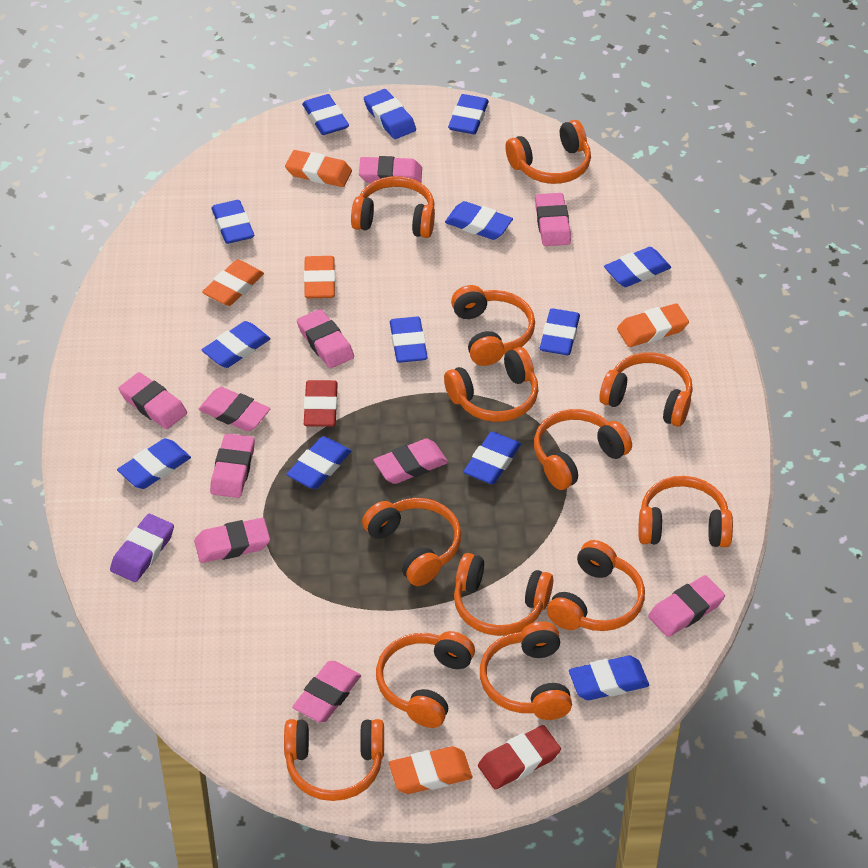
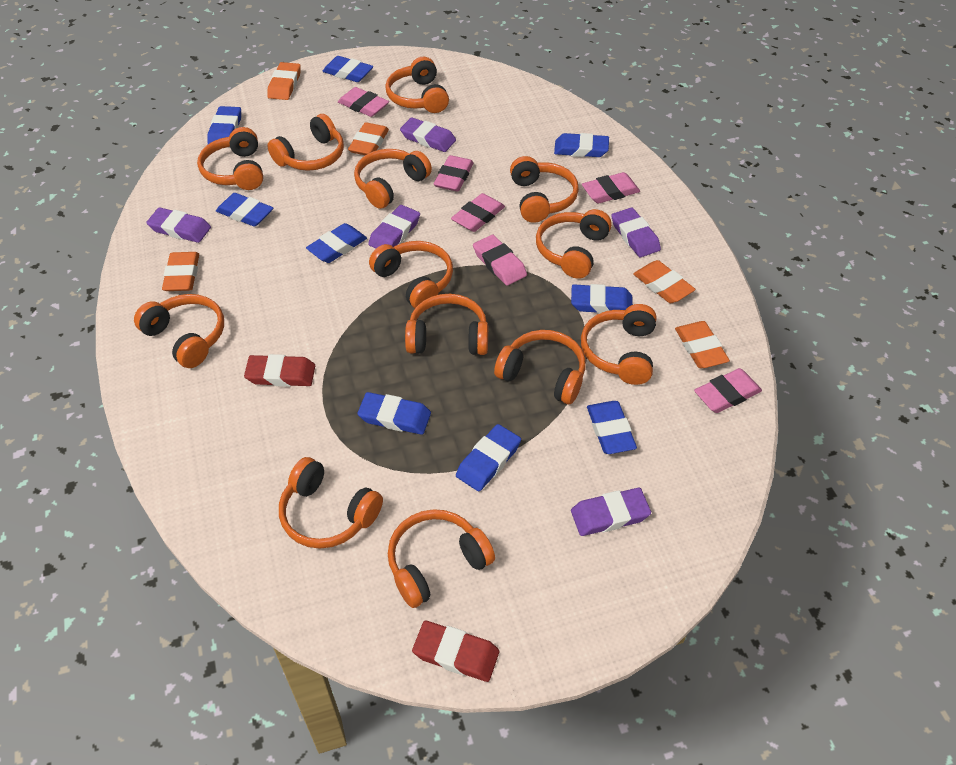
blue eraser: 13 -> 9
pink eraser: 10 -> 6
purple eraser: 1 -> 5

